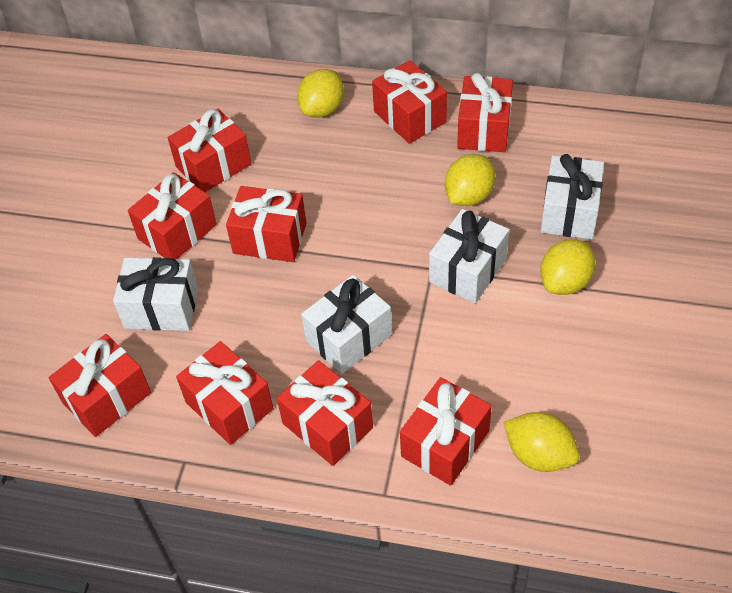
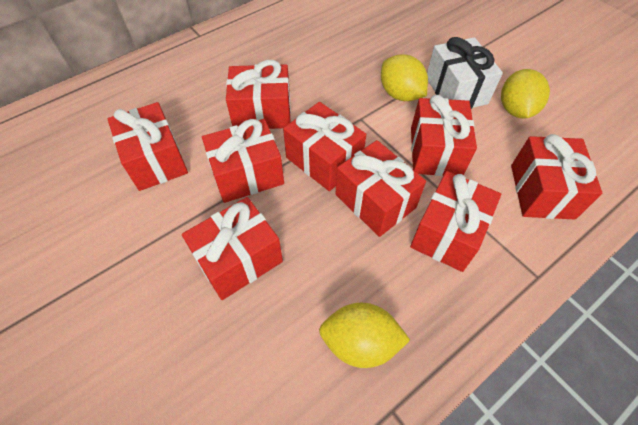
white gift: 4 -> 1
yellow lemon: 4 -> 3

